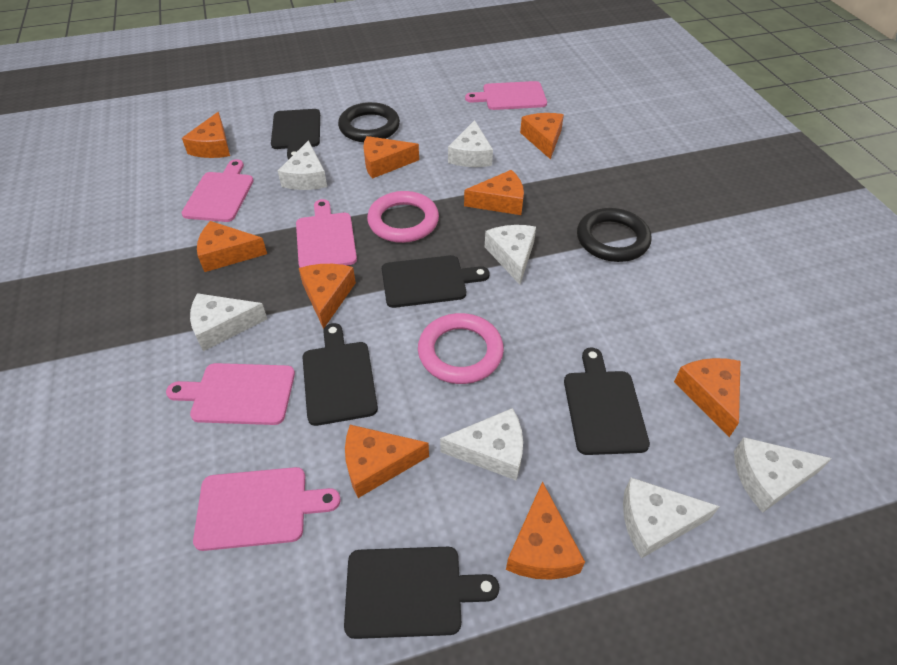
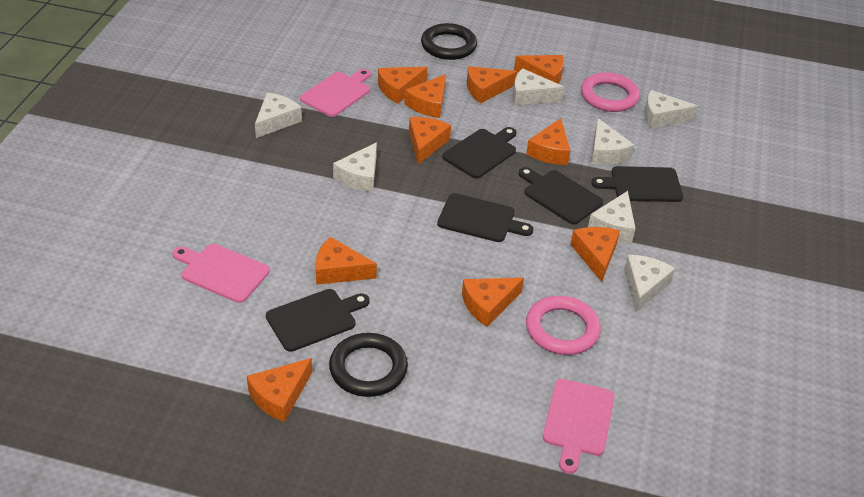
orange cheese: 9 -> 10
pink cutting board: 5 -> 3

